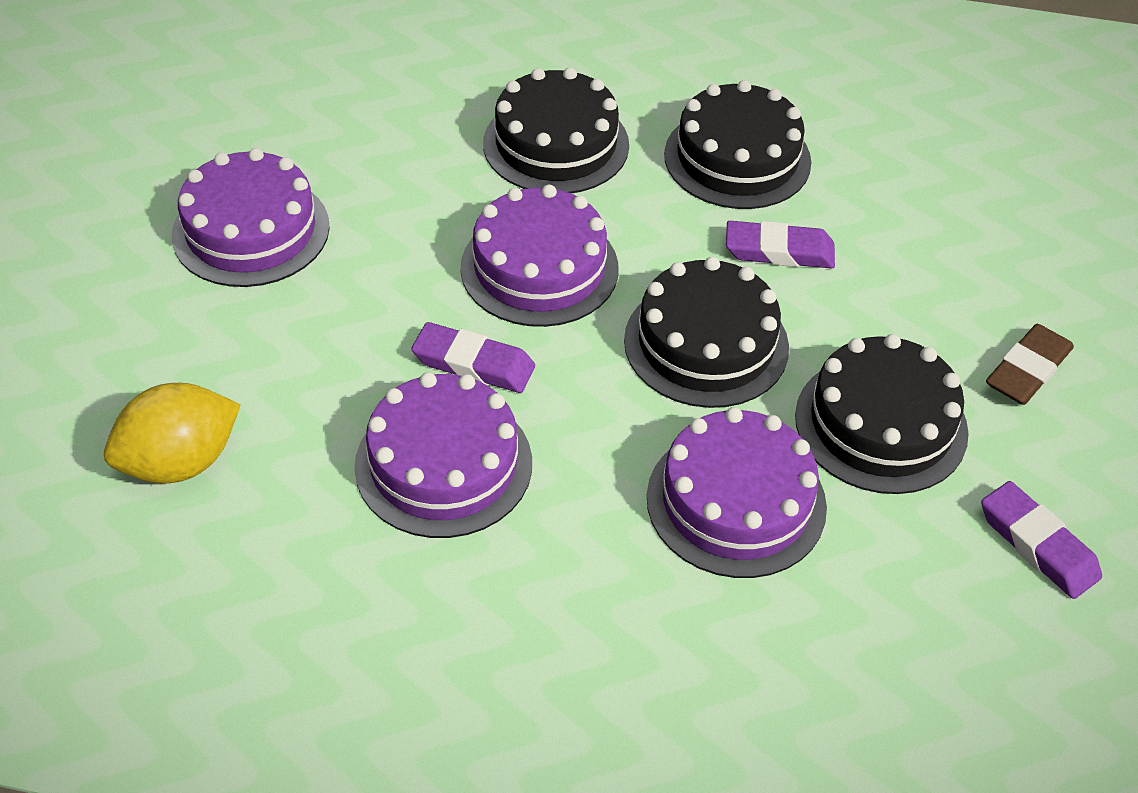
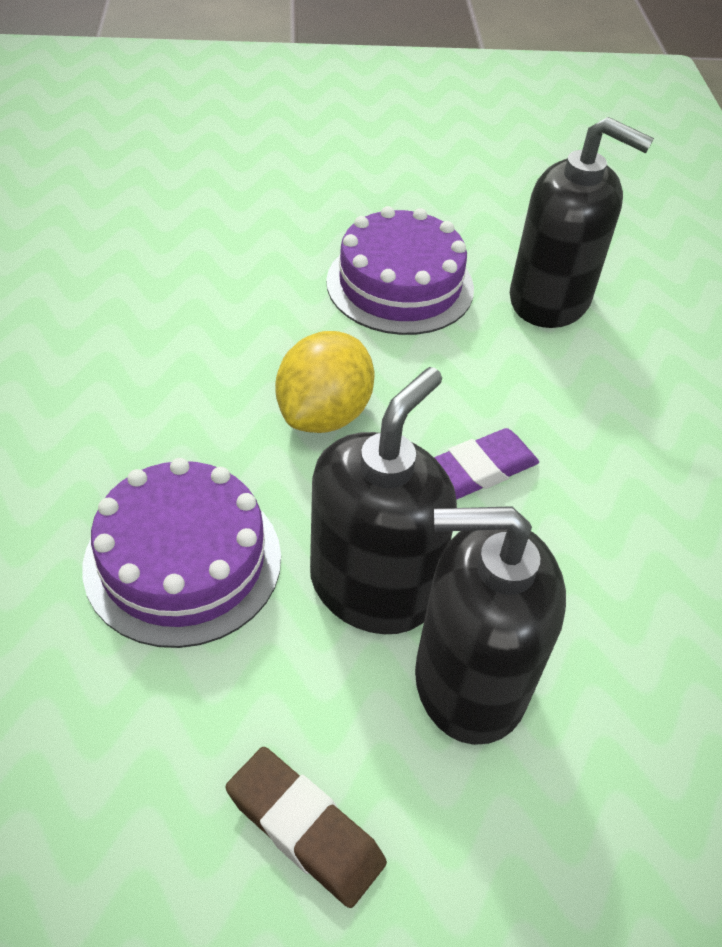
black cake: 4 -> 0
black soap dispenser: 0 -> 3
purple cake: 4 -> 2
purple eraser: 3 -> 1

